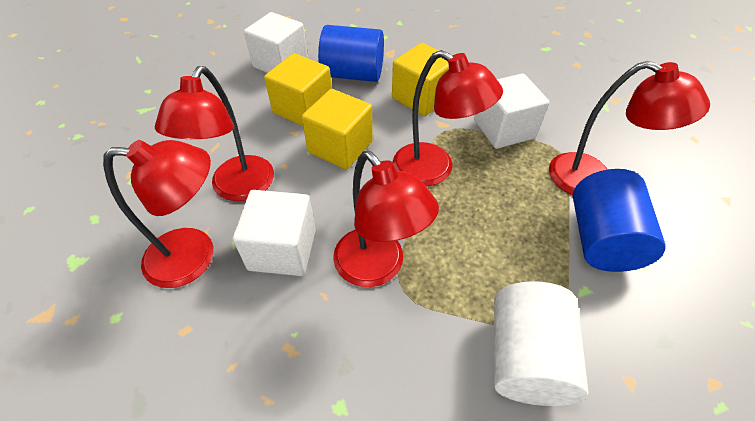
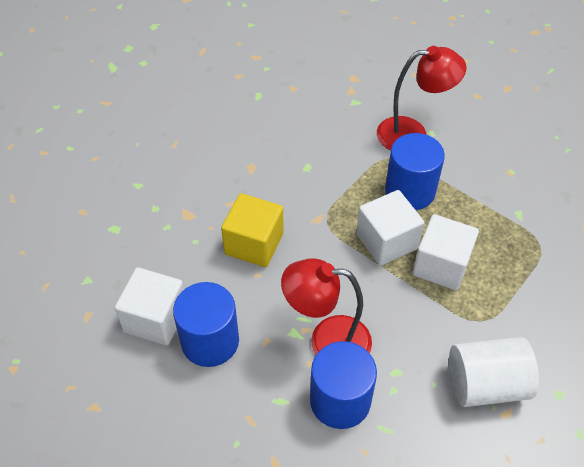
blue cylinder: 2 -> 3
red lamp: 5 -> 2
yellow cube: 3 -> 1

